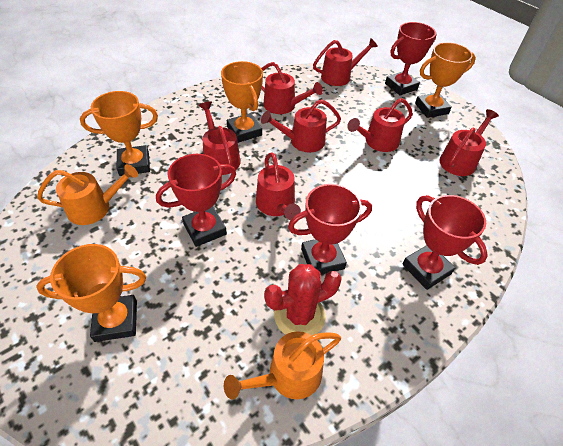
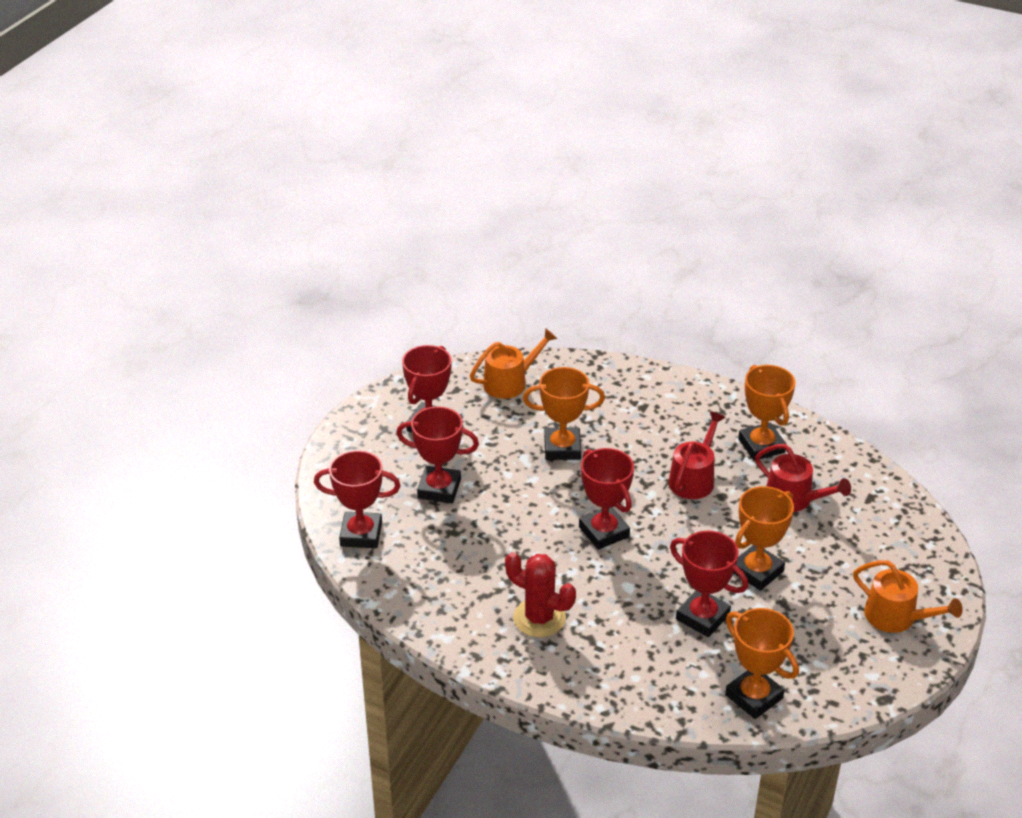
red trophy: 4 -> 5
red watering can: 7 -> 2

